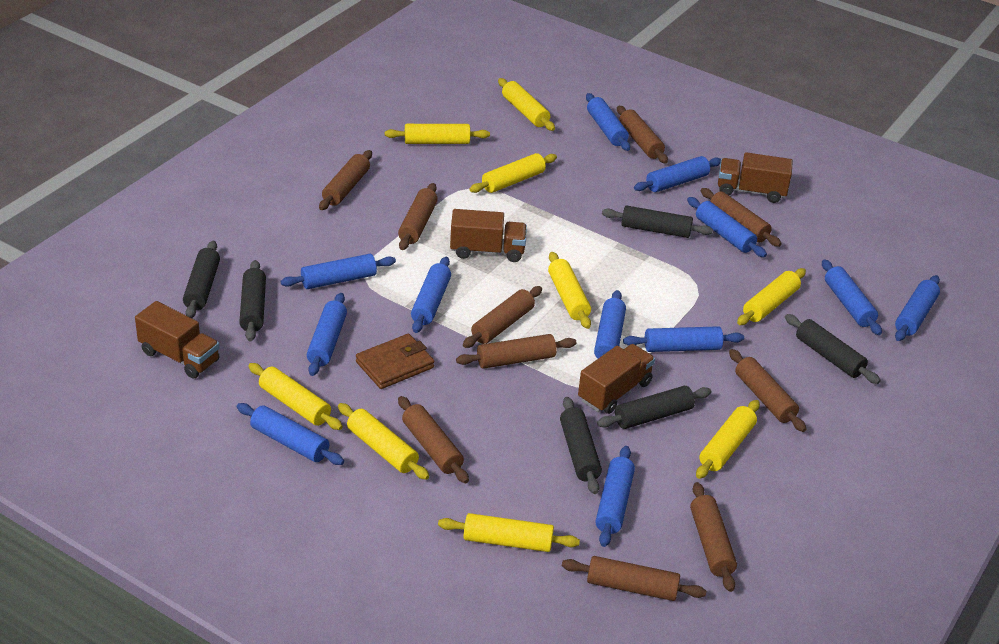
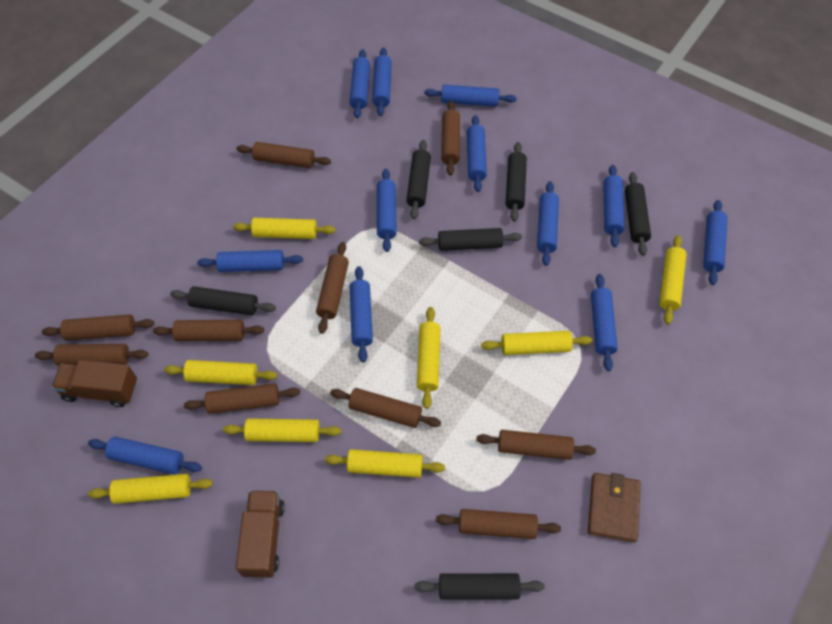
brown truck: 4 -> 2
yellow rolling pin: 9 -> 8

